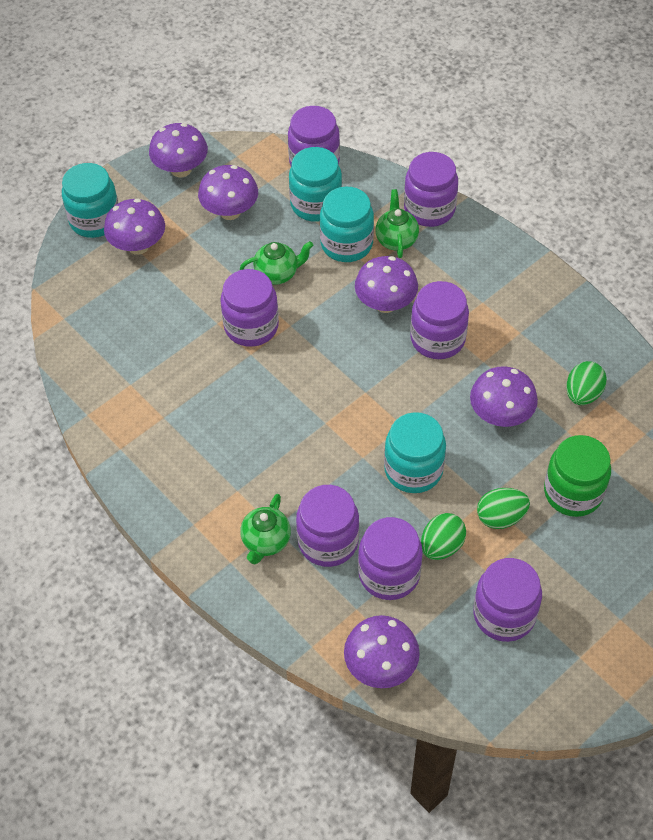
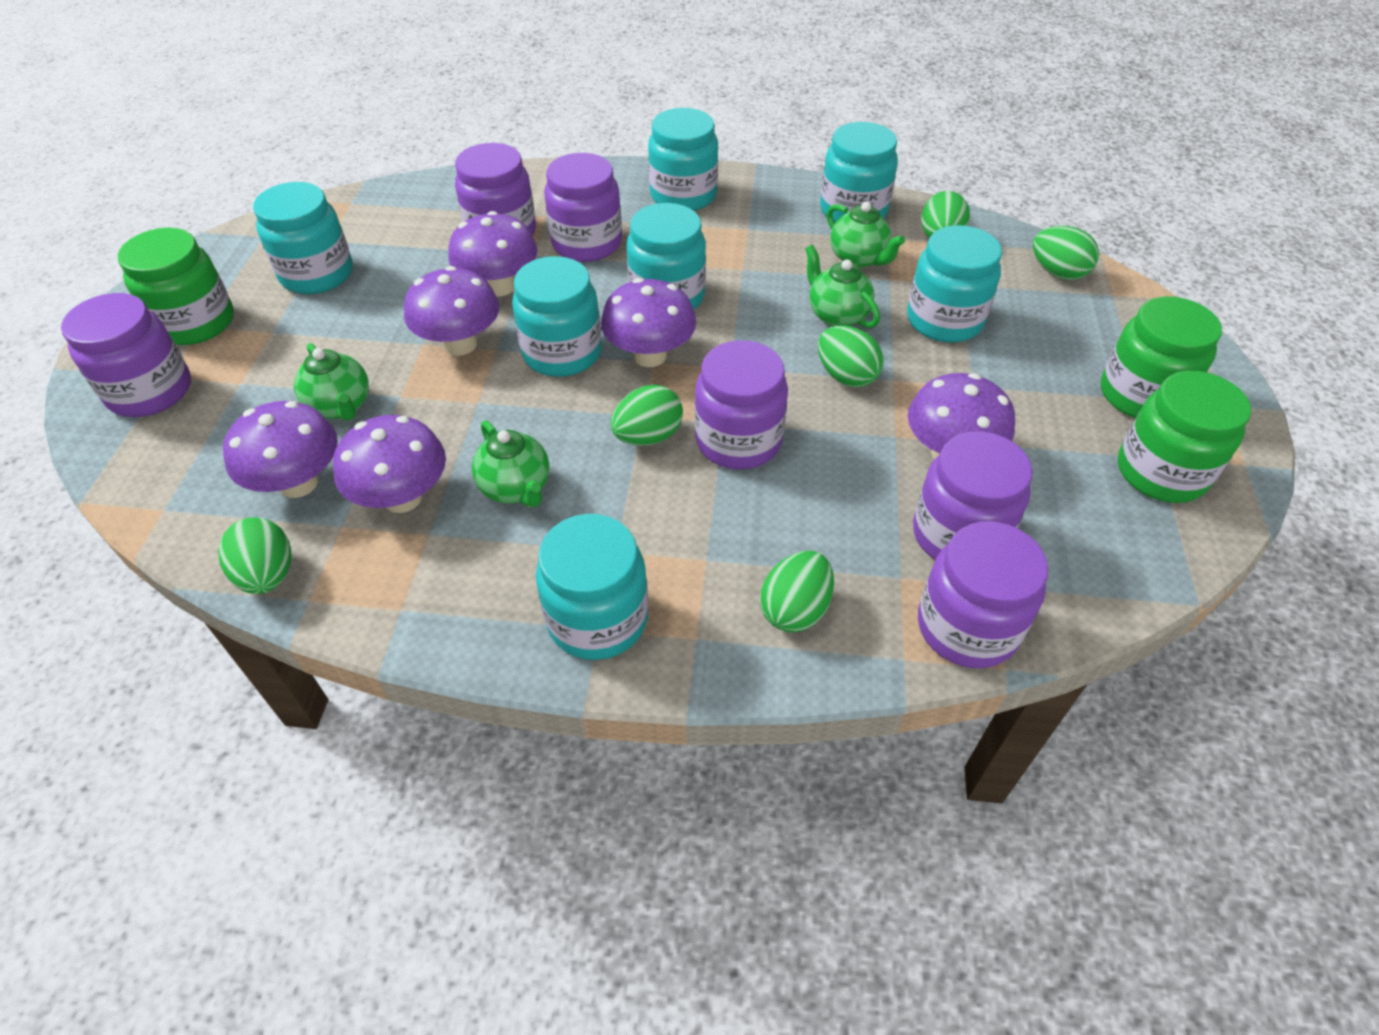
green egg: 3 -> 6
green jar: 1 -> 3
green teapot: 3 -> 4
purple jar: 7 -> 6
turquoise jar: 4 -> 7

